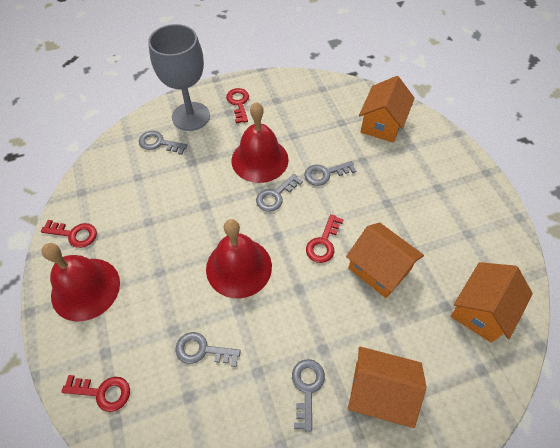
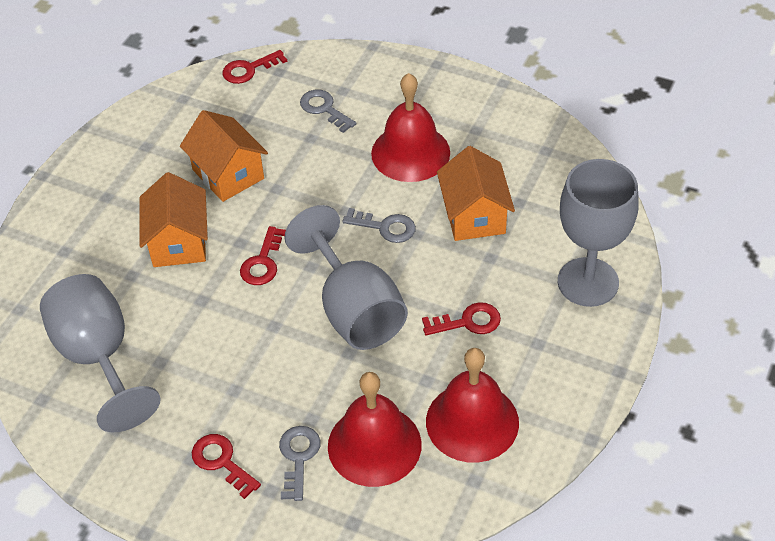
grey goblet: 1 -> 3
grey key: 5 -> 3
orange house: 4 -> 3

